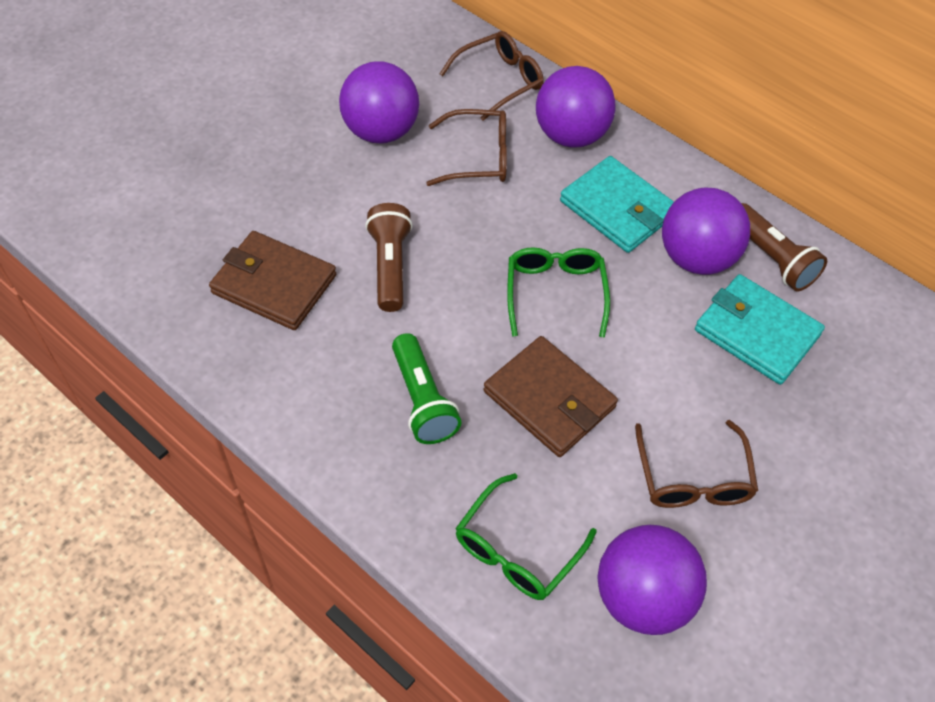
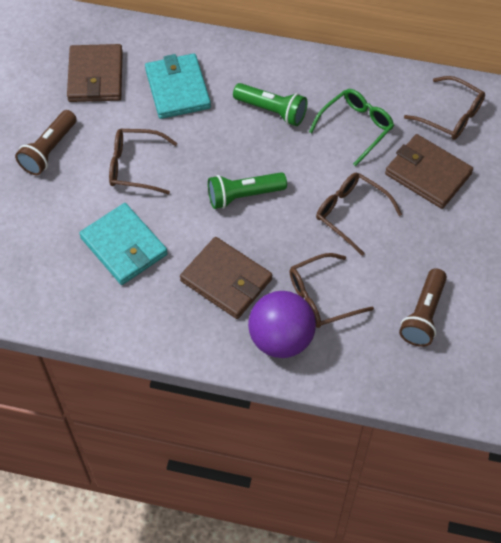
brown glasses: 3 -> 4
brown wallet: 2 -> 3
green flashlight: 1 -> 2
green glasses: 2 -> 1
purple ball: 4 -> 1

